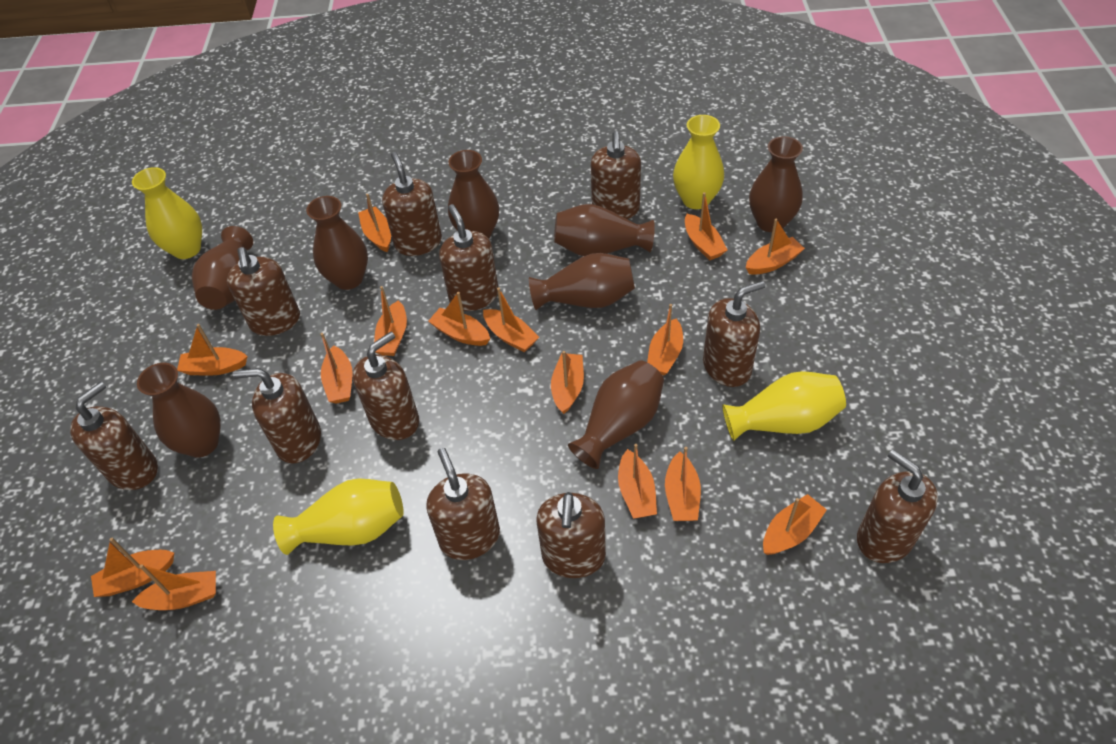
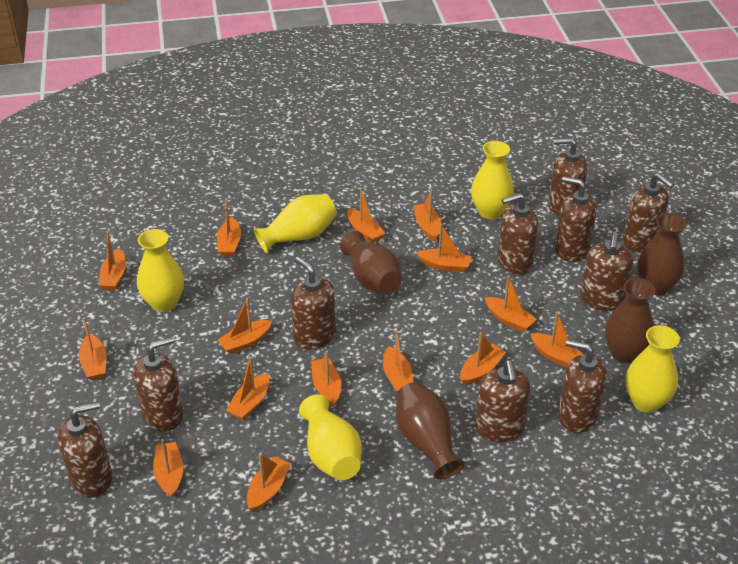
brown soap dispenser: 11 -> 10
brown vase: 8 -> 4
yellow vase: 4 -> 5

